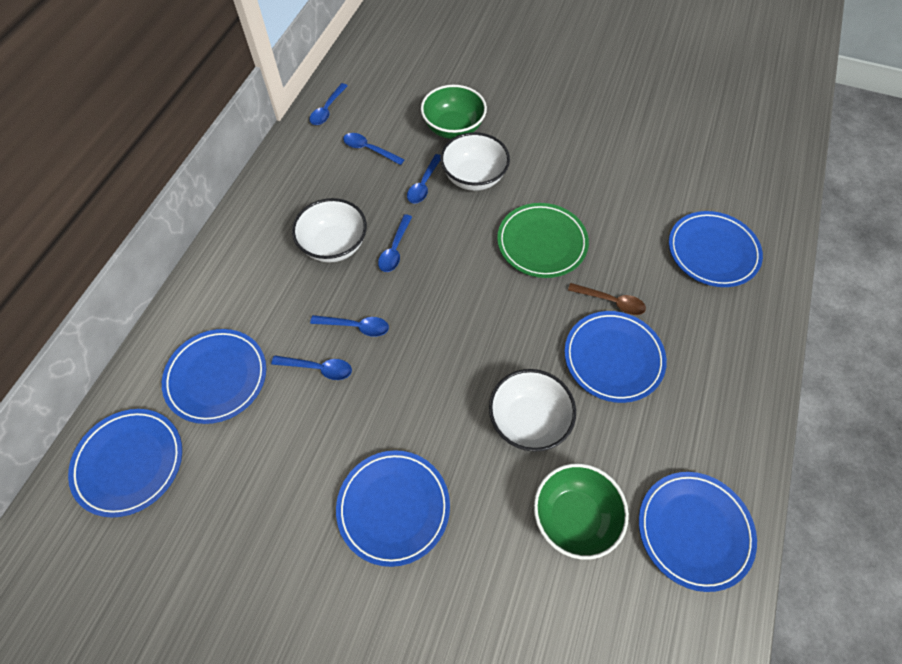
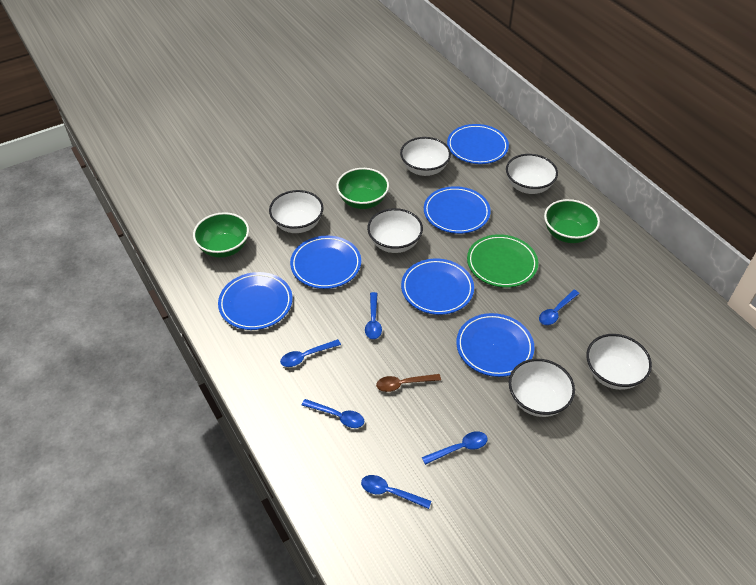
green bowl: 2 -> 3
white bowl: 3 -> 6

